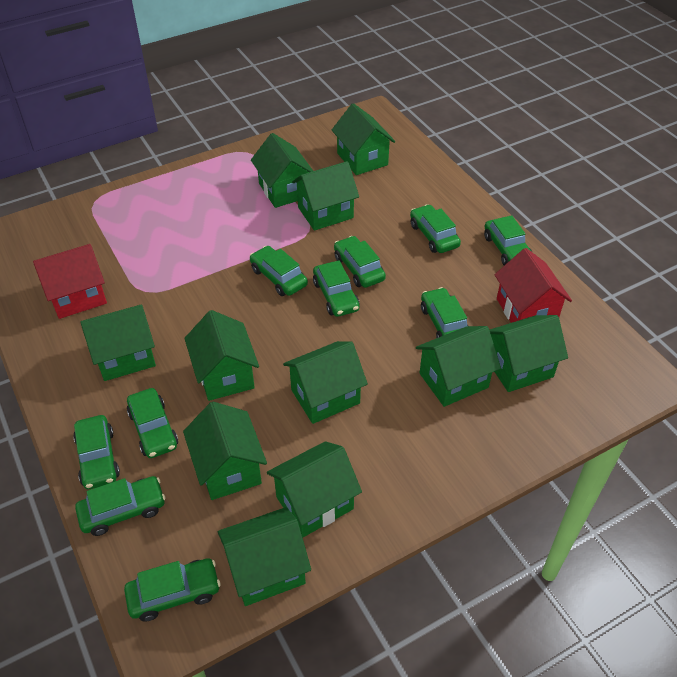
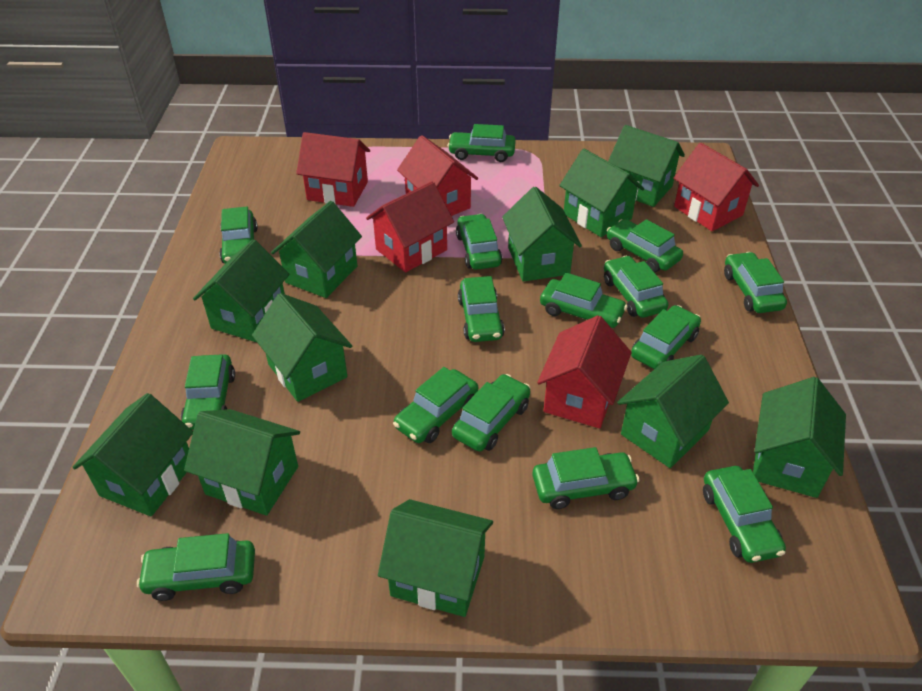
green car: 10 -> 15
red house: 2 -> 5

